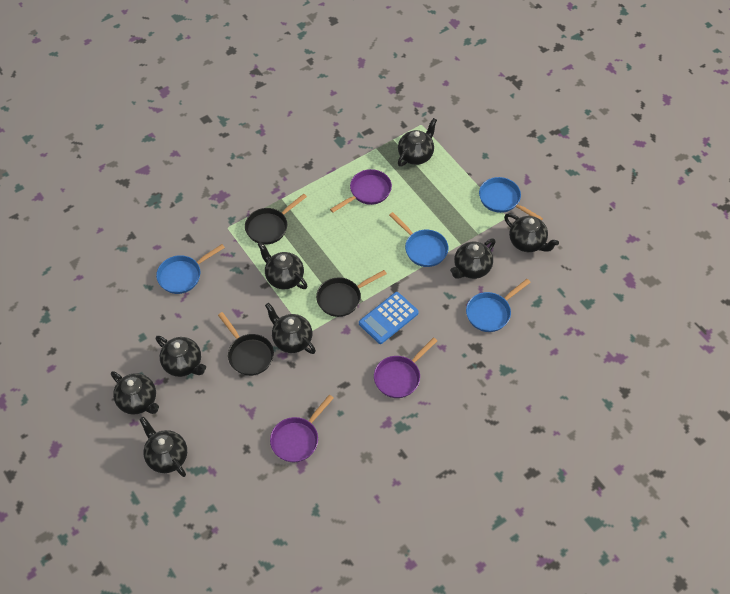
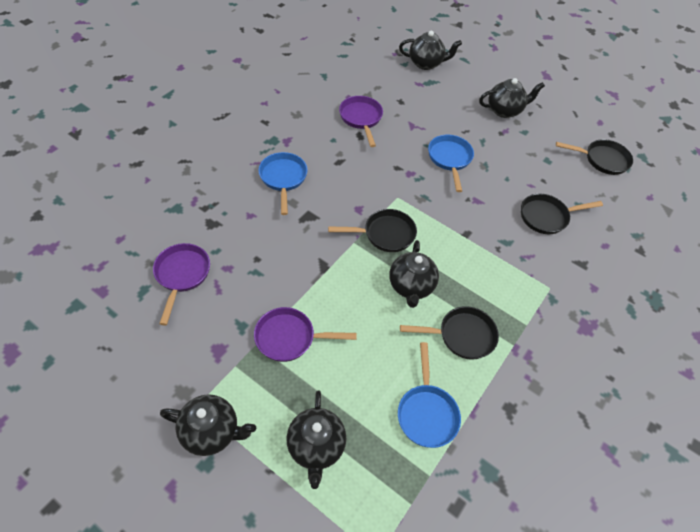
black pan: 3 -> 4
black teapot: 8 -> 5
blue calculator: 1 -> 0
blue pan: 4 -> 3

